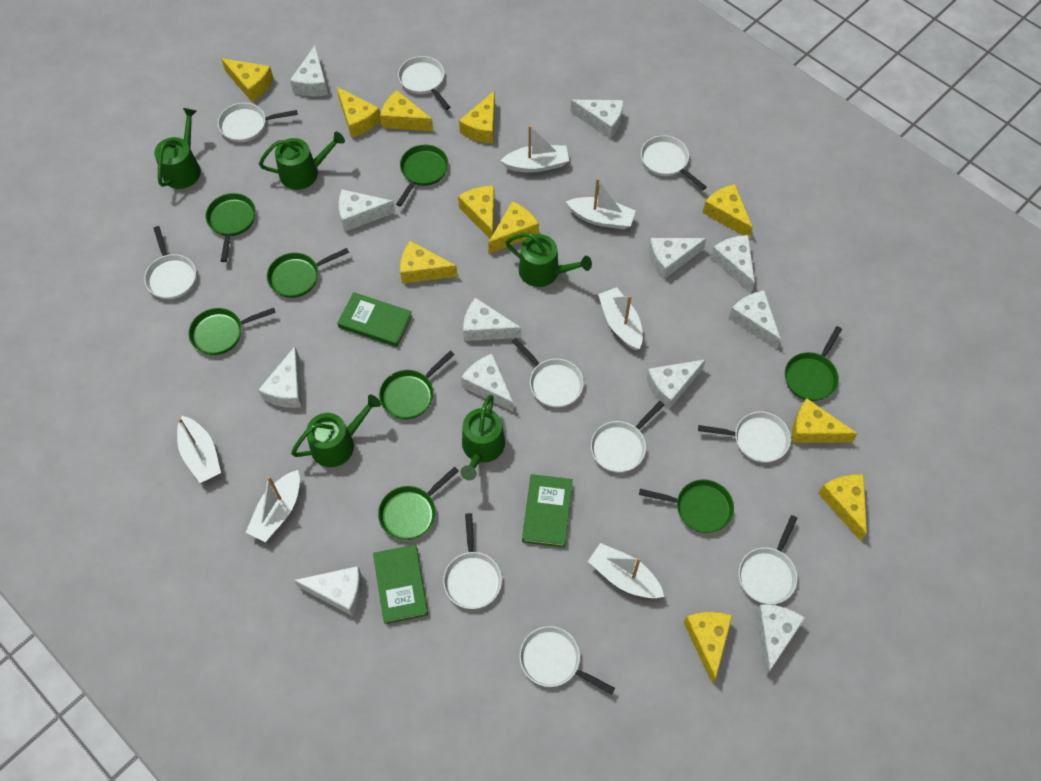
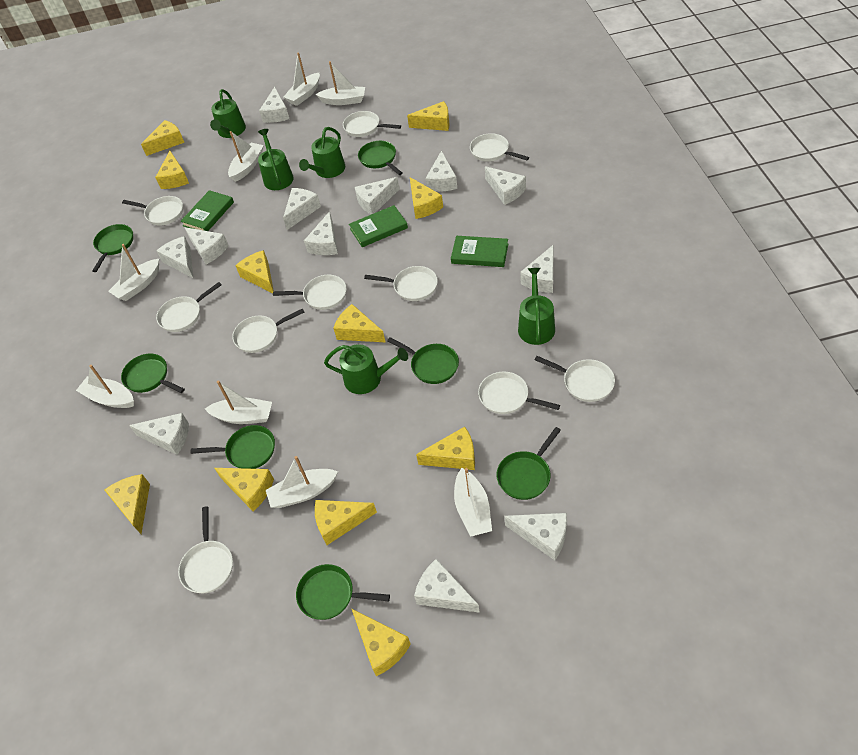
green pan: 8 -> 7
white boat: 6 -> 8

